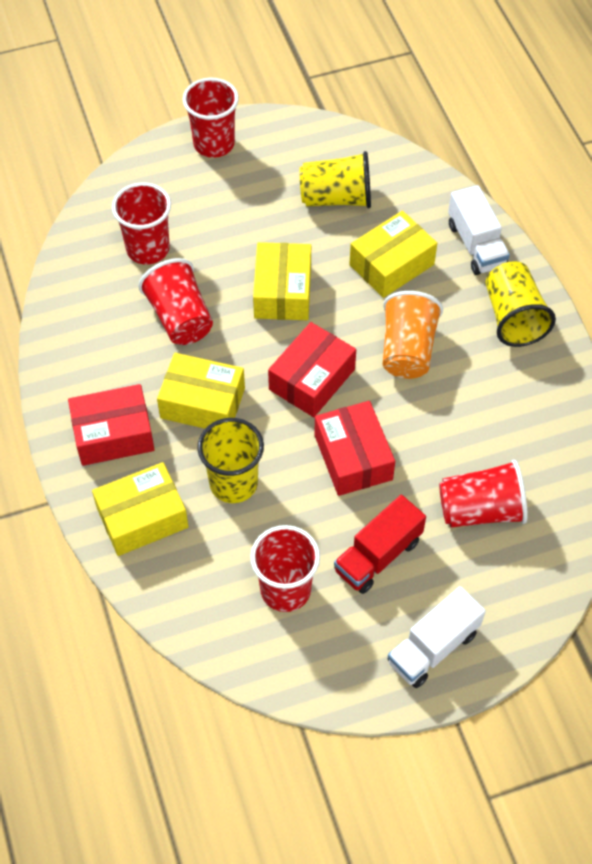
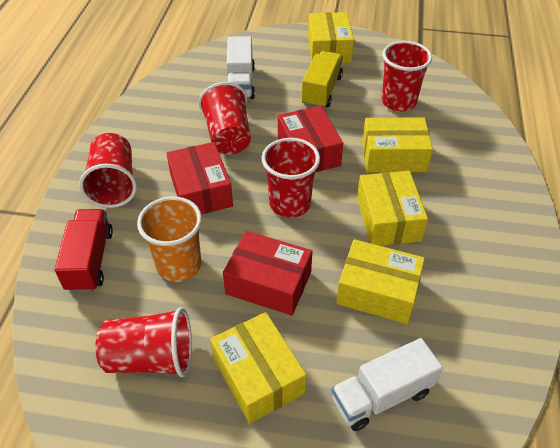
yellow box: 4 -> 5
yellow cup: 3 -> 0
yellow truck: 0 -> 1

